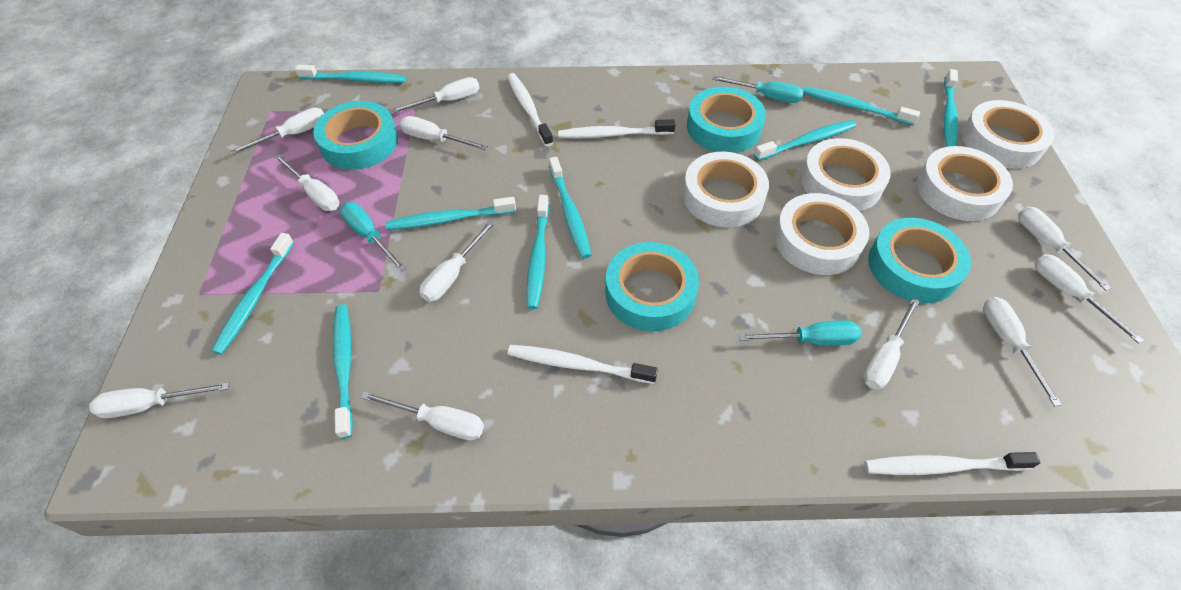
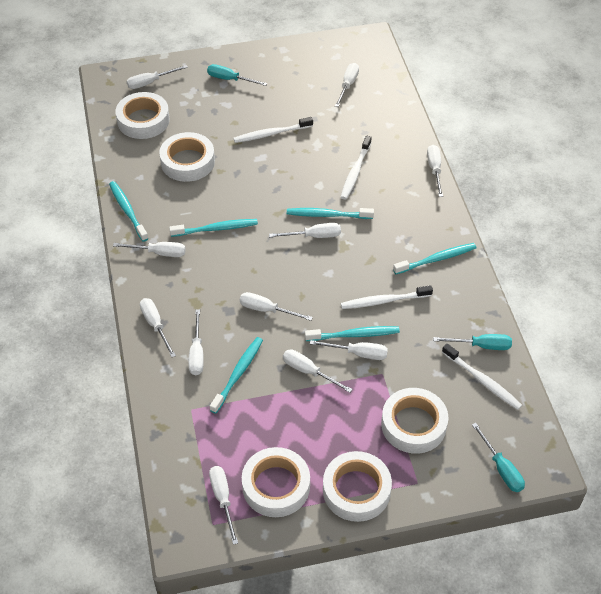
turquoise tape: 4 -> 0
turquoise toothbrush: 9 -> 6

